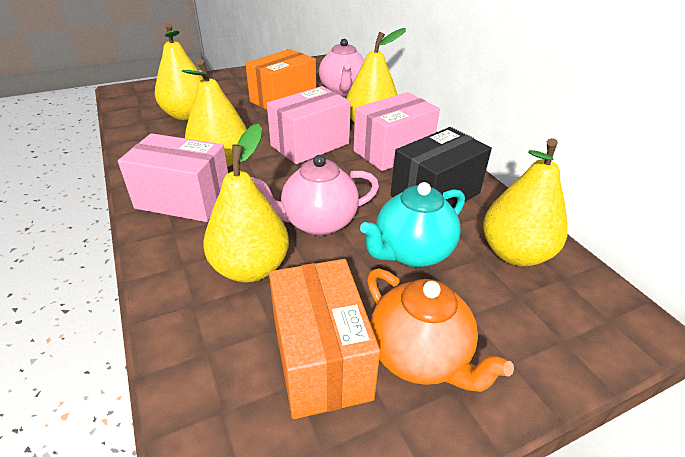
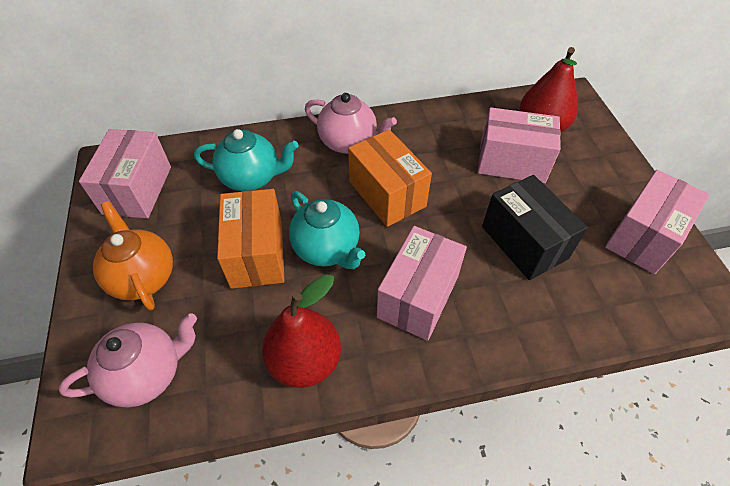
pink box: 3 -> 4
red pear: 0 -> 2
turquoise teapot: 1 -> 2
yellow pear: 5 -> 0

